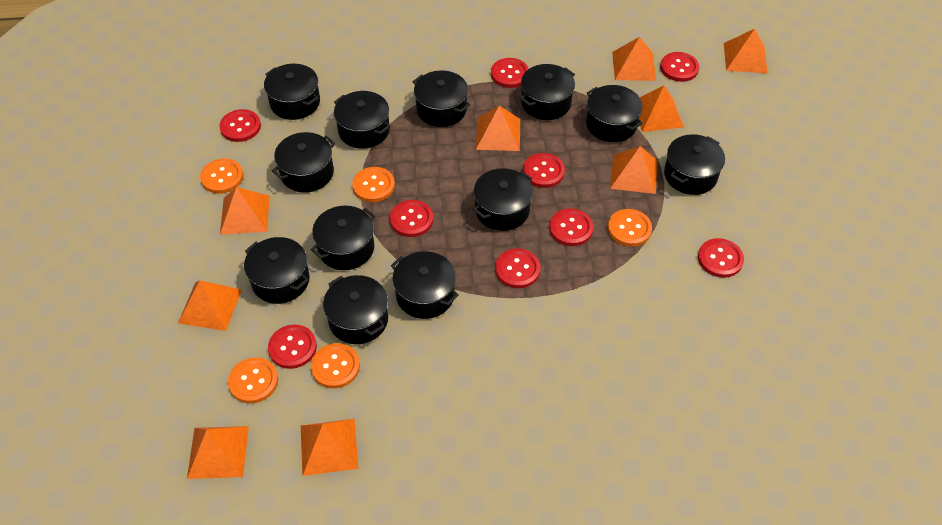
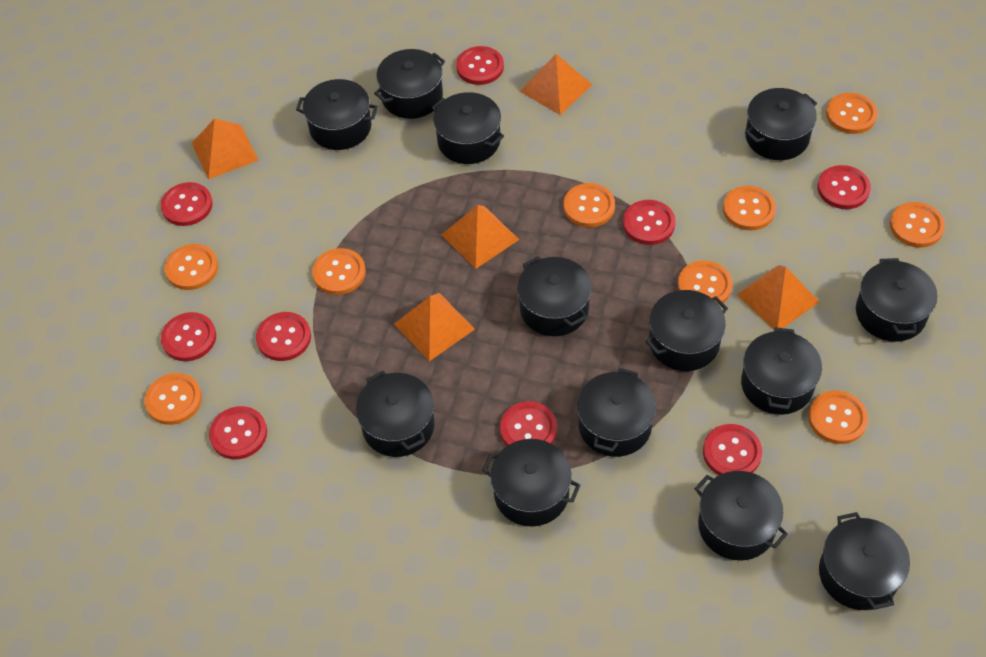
black pot: 12 -> 13
orange button: 5 -> 9
orange pyramid: 9 -> 5

